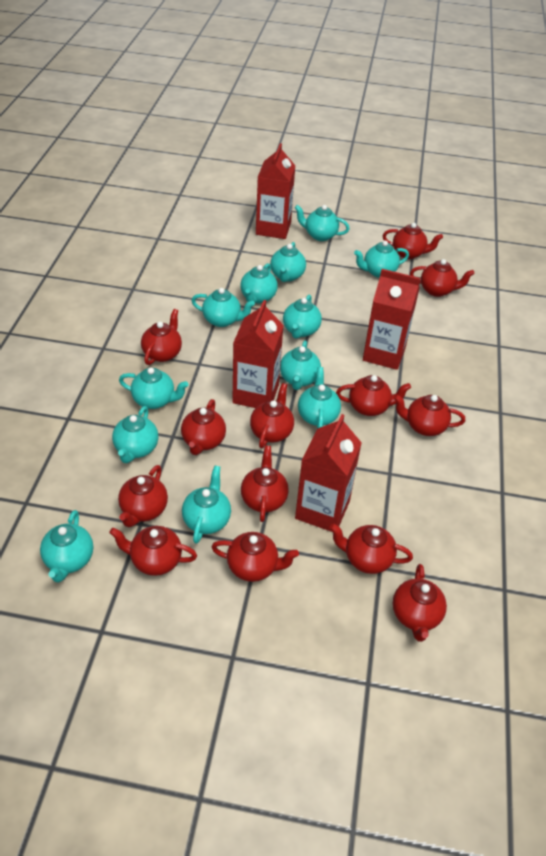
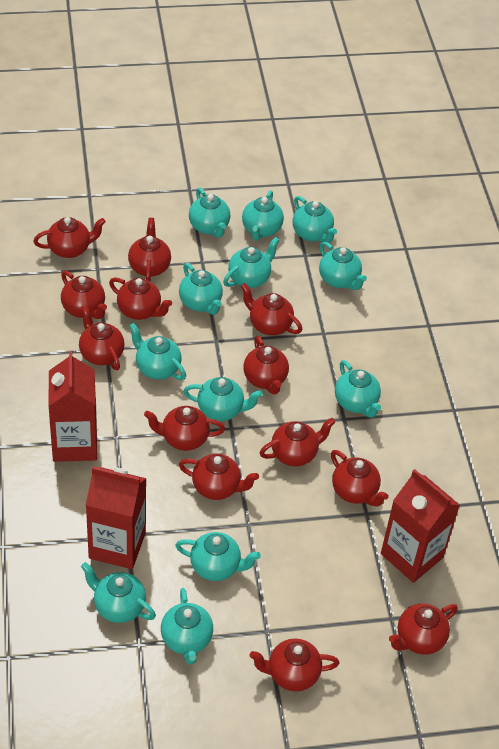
red carton: 4 -> 3

